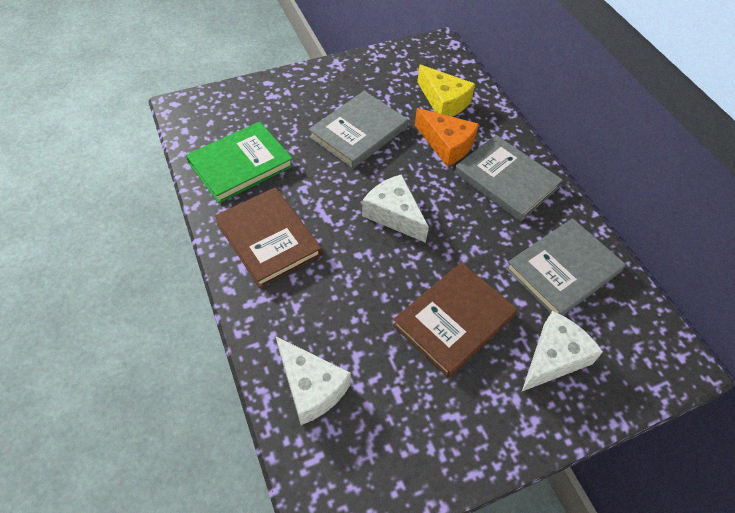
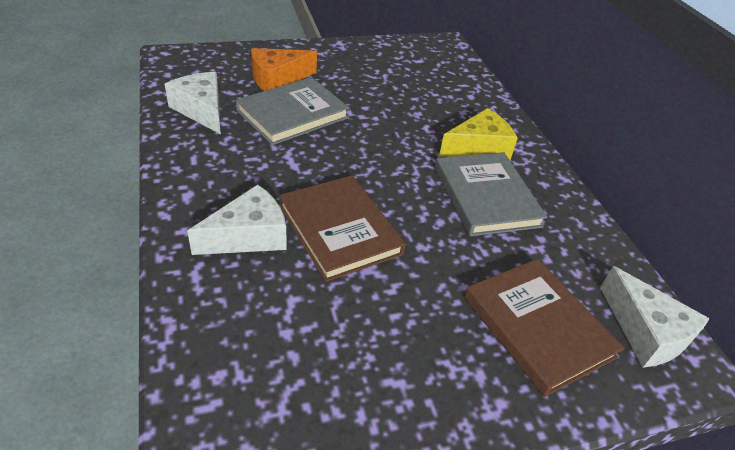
green book: 1 -> 0
grey book: 3 -> 2

